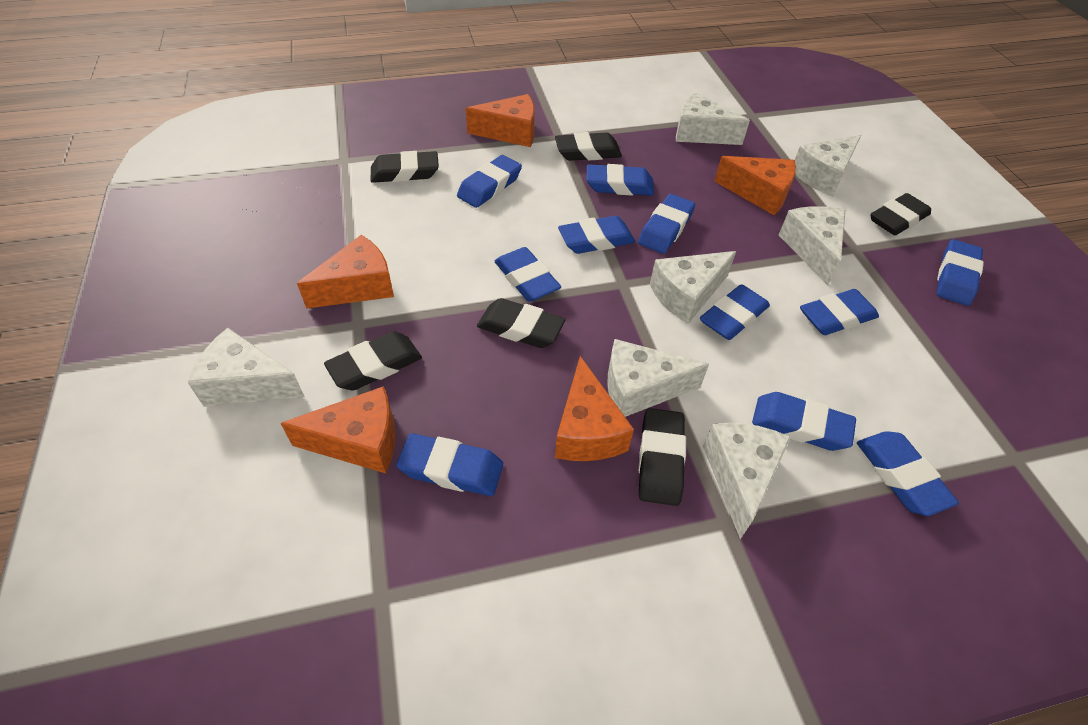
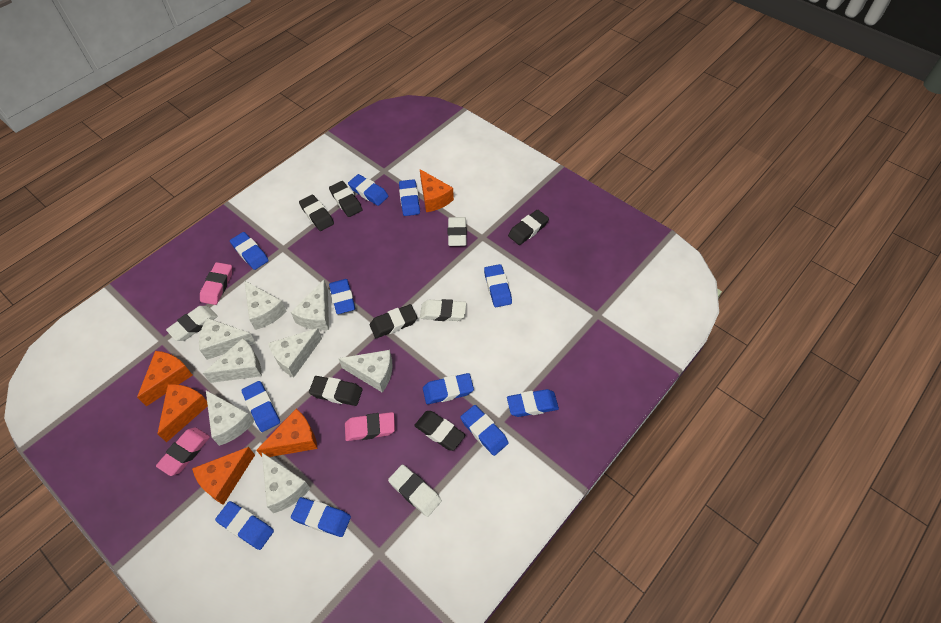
pink eraser: 0 -> 3
white cheese: 7 -> 8
white eraser: 0 -> 4

